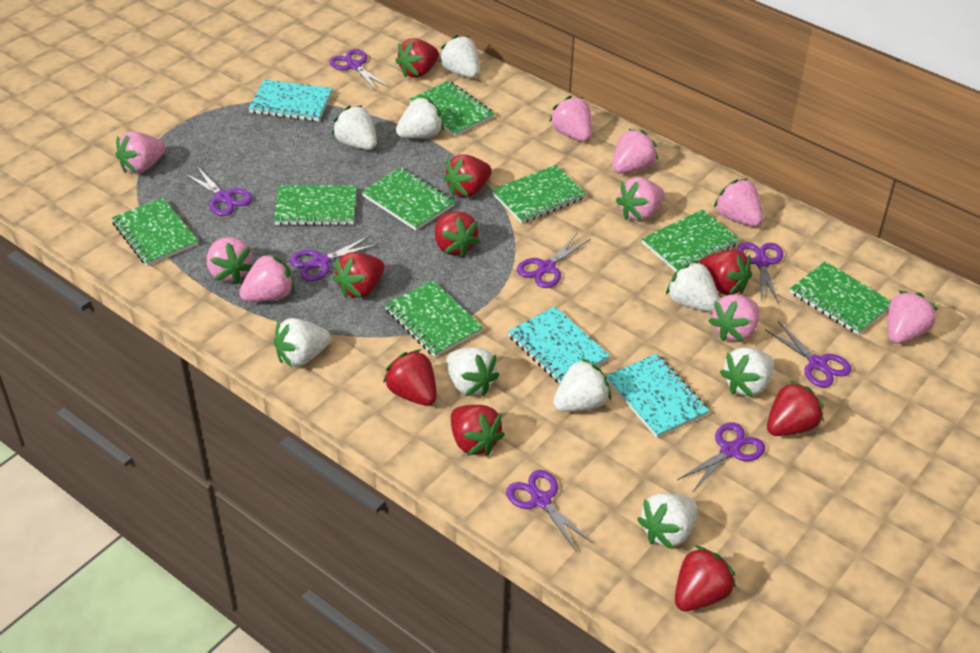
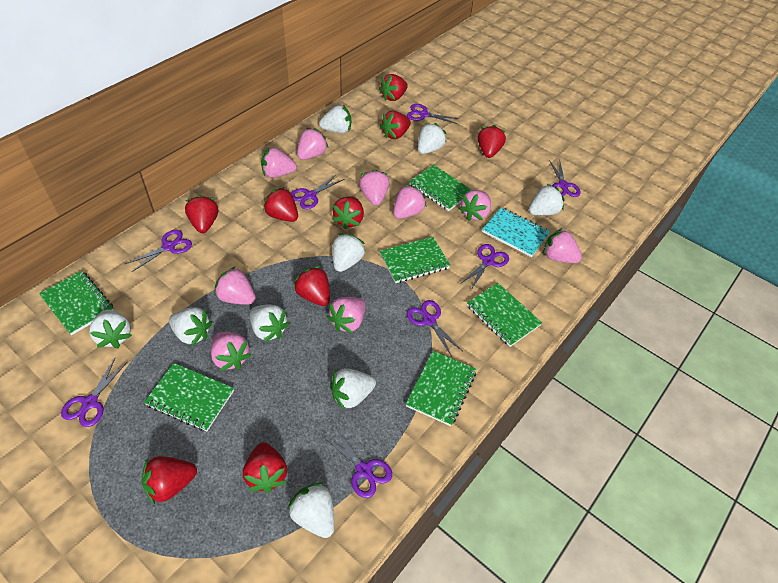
green notebook: 8 -> 6
turquoise notebook: 3 -> 1

